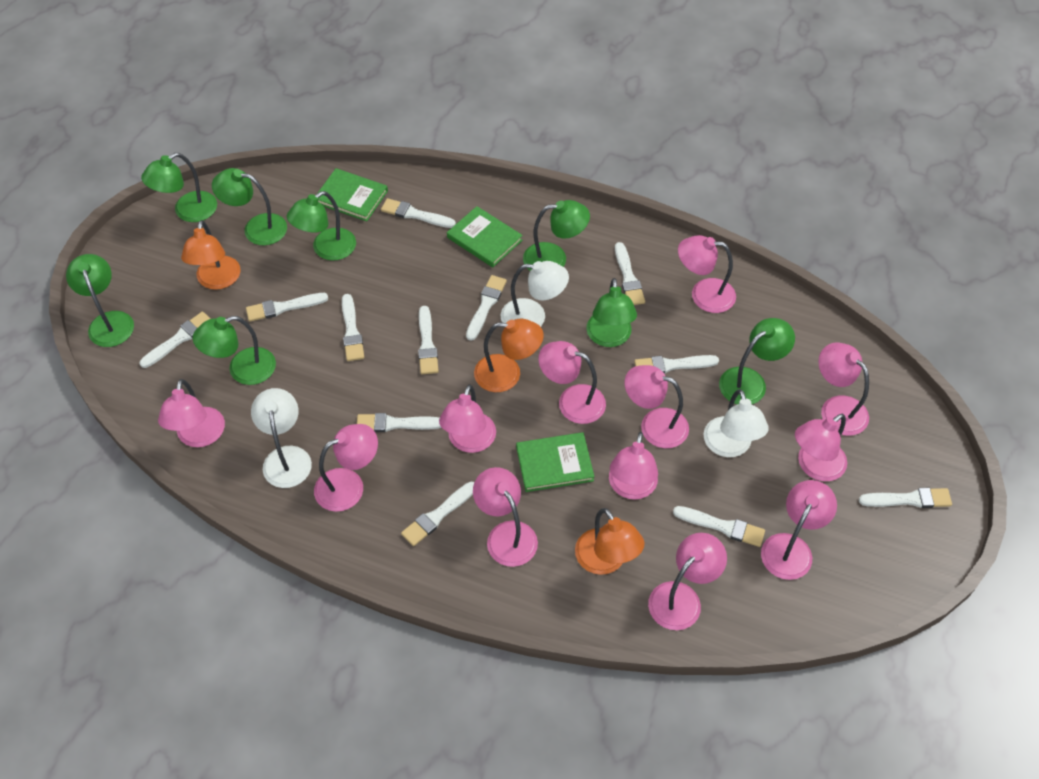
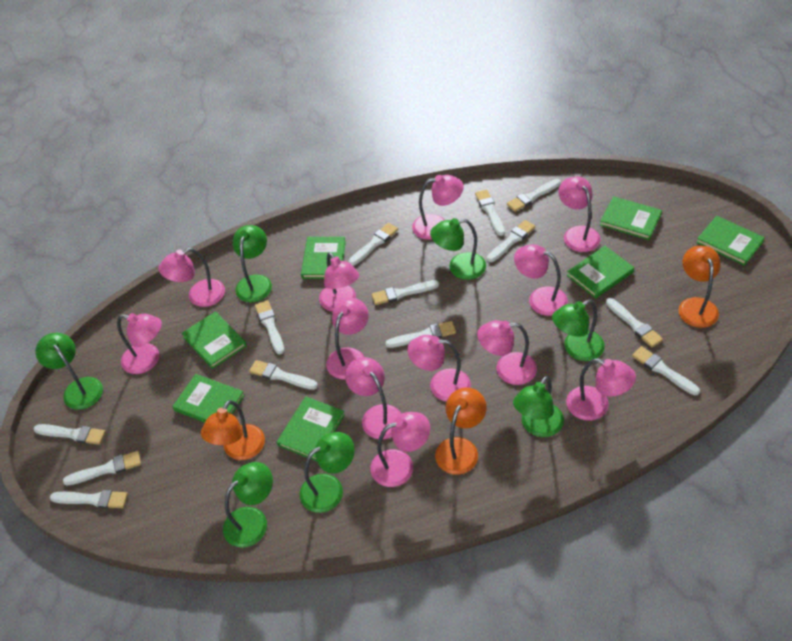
green book: 3 -> 7
green lamp: 8 -> 7
white brush: 12 -> 13
white lamp: 3 -> 0

